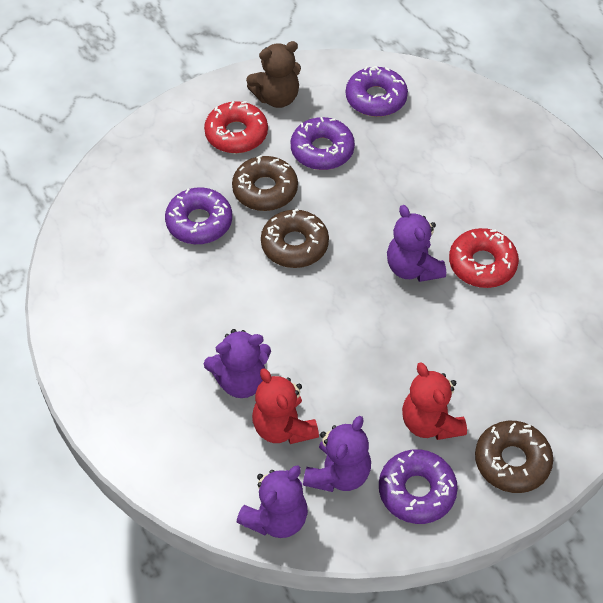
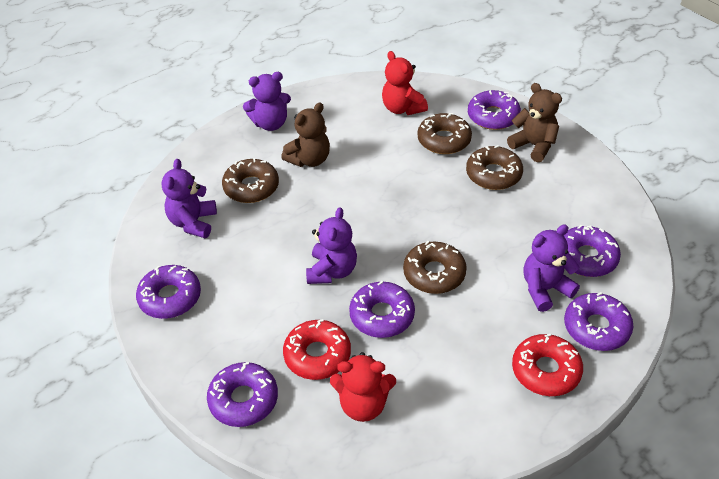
brown donut: 3 -> 4
brown teddy bear: 1 -> 2
purple donut: 4 -> 6

